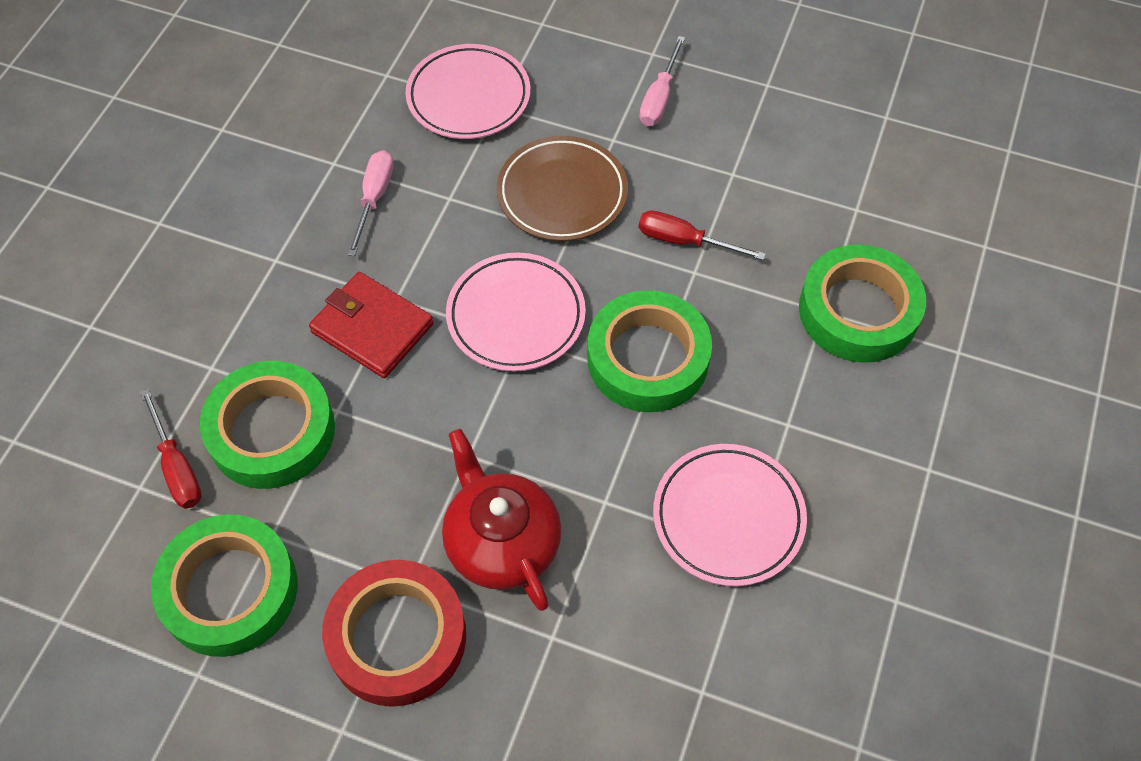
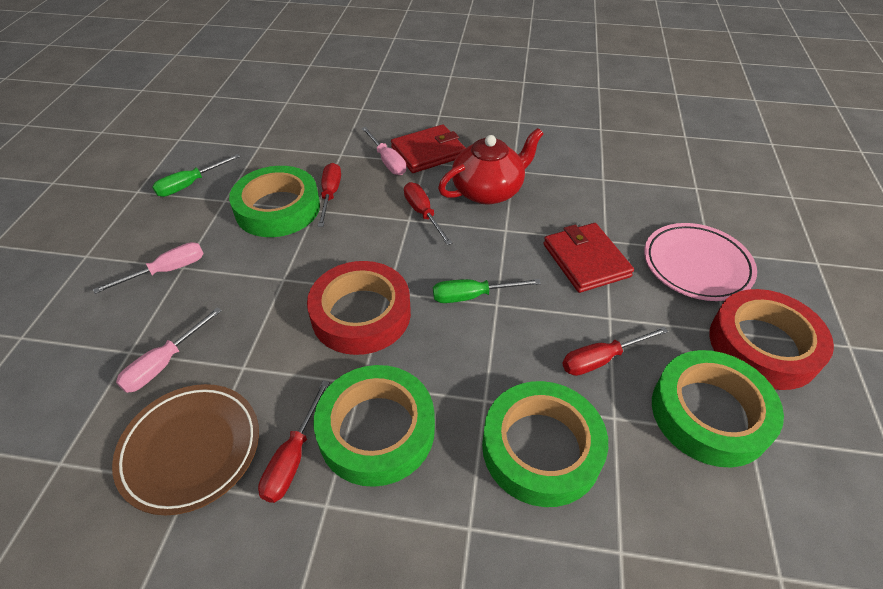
green screwdriver: 0 -> 2
pink plate: 3 -> 1
pink screwdriver: 2 -> 3
red screwdriver: 2 -> 4
red tape: 1 -> 2
red wallet: 1 -> 2

